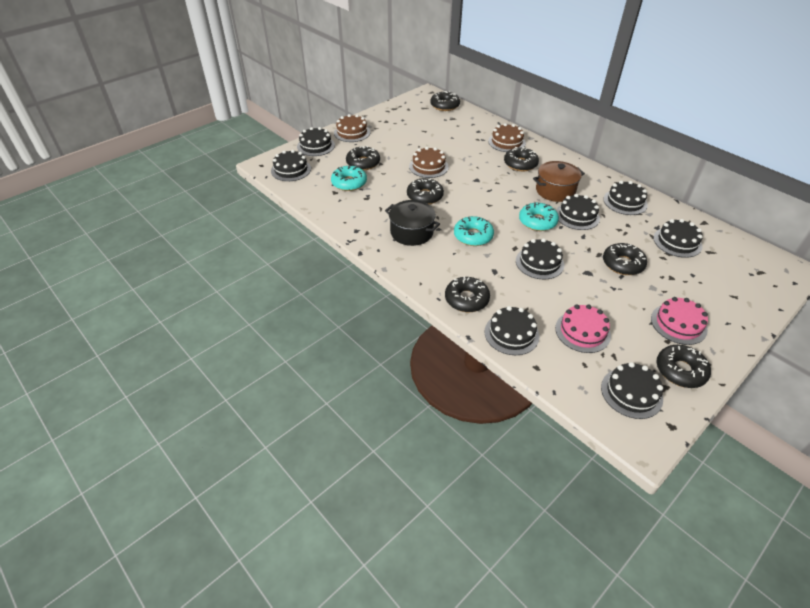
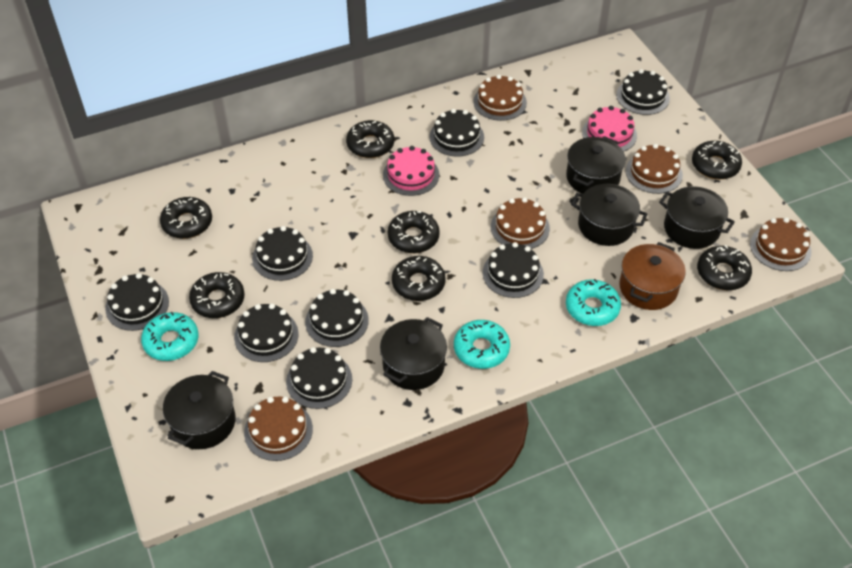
black pot: 1 -> 5
brown cake: 3 -> 5

